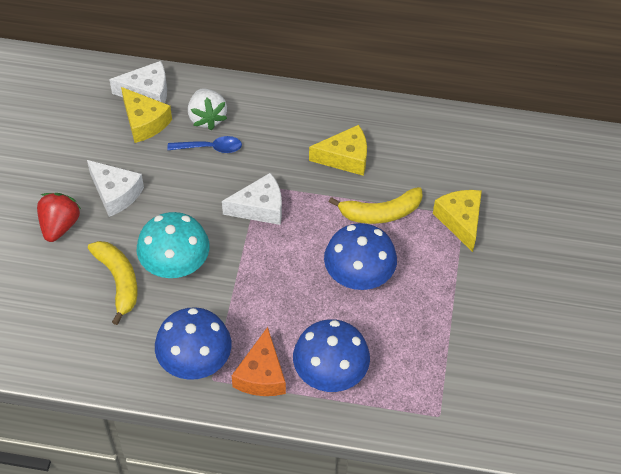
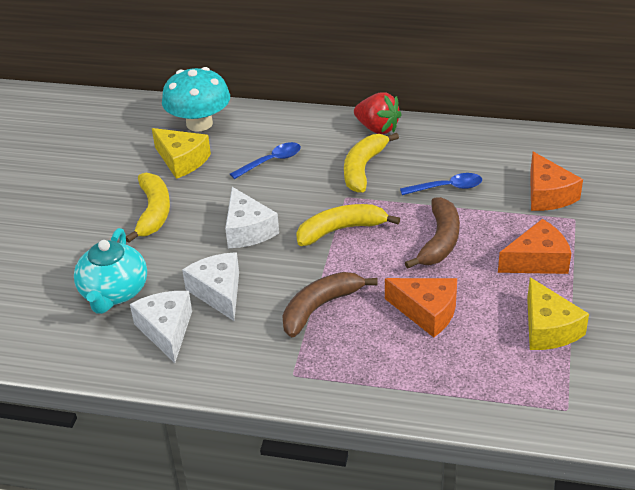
blue mushroom: 3 -> 0
blue spoon: 1 -> 2
brown banana: 0 -> 2
orange cheese: 1 -> 3
turquoise teapot: 0 -> 1
white strawberry: 1 -> 0
yellow banana: 2 -> 3
yellow cheese: 3 -> 2

